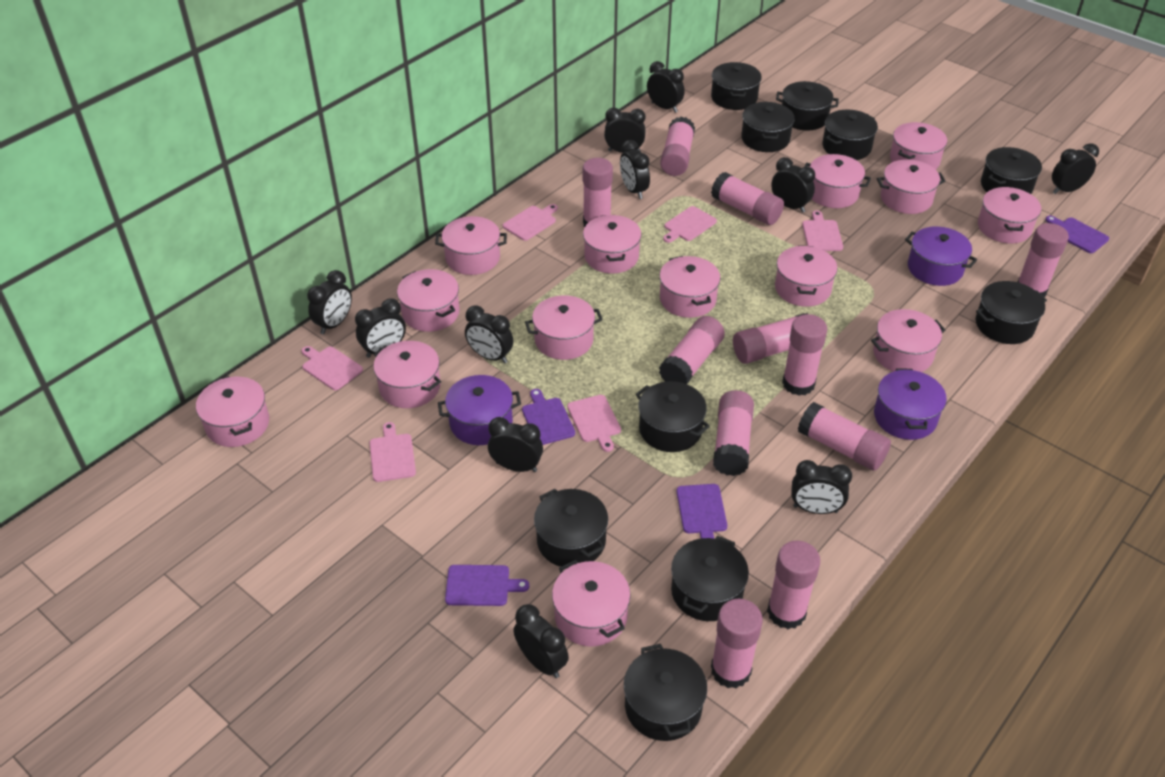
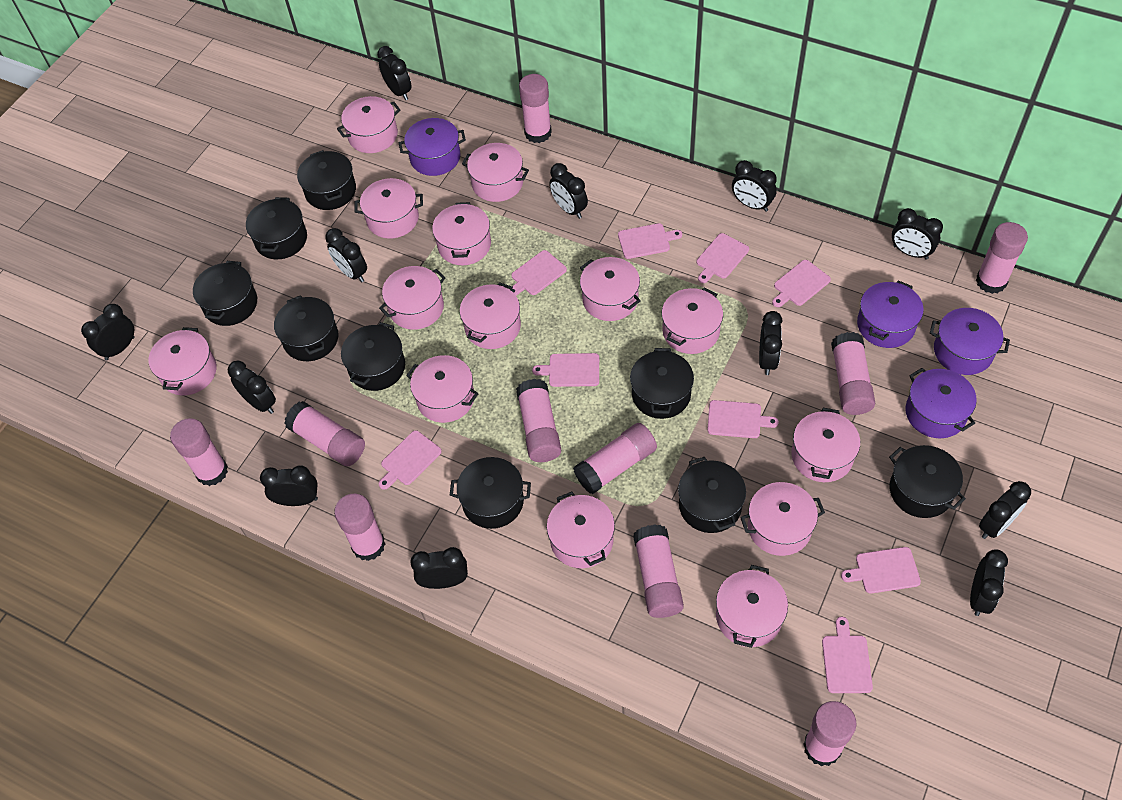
black clock: 11 -> 12
black pot: 10 -> 9
pink cutting board: 6 -> 9
pink glue stick: 11 -> 10
purple cutting board: 4 -> 0
purple pot: 3 -> 4

